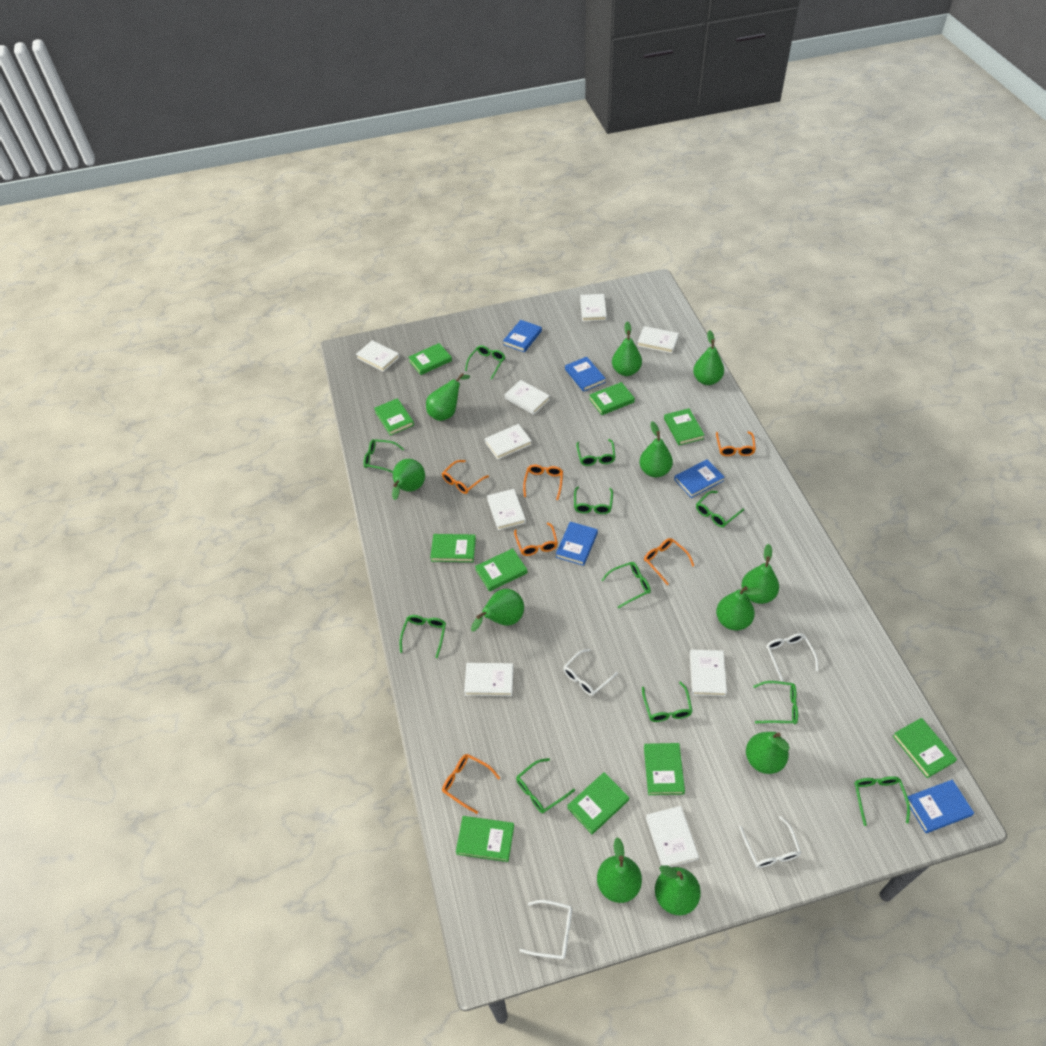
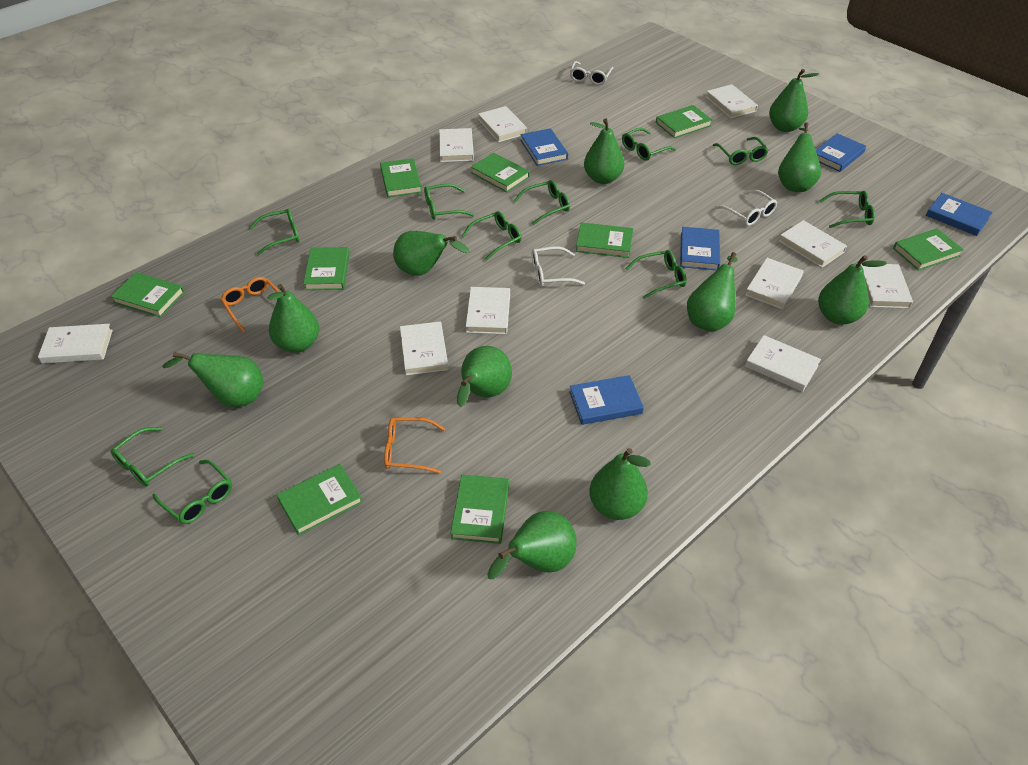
green book: 10 -> 9
green glasses: 11 -> 10
orange glasses: 6 -> 2
white book: 9 -> 10
white glasses: 4 -> 3

